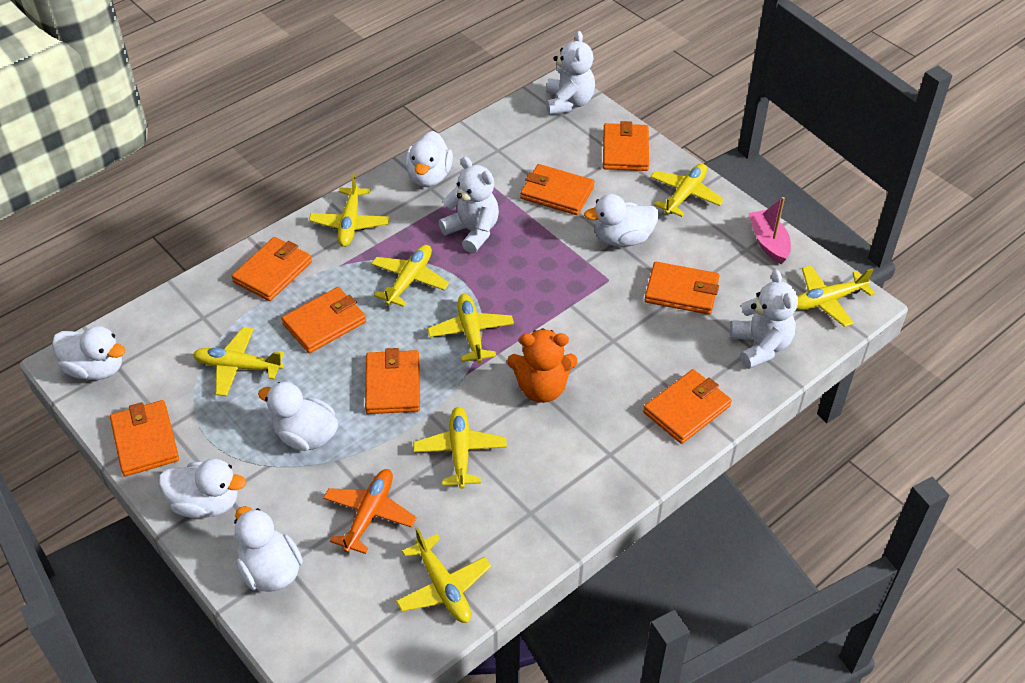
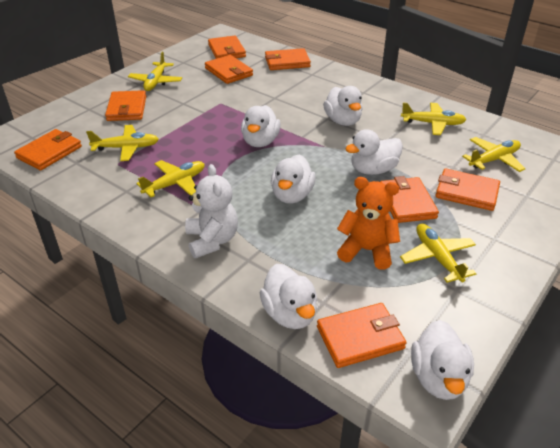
orange plane: 1 -> 0
pink boat: 1 -> 0
white teddy bear: 3 -> 1
yellow plane: 8 -> 6

